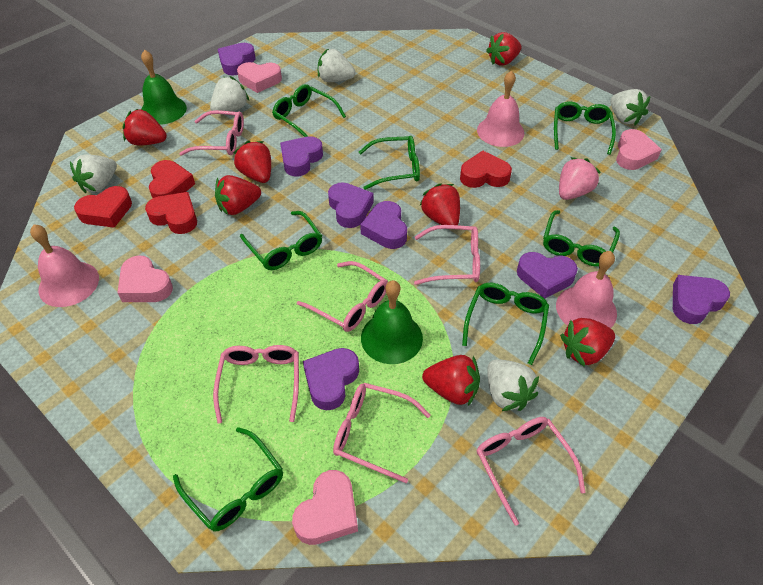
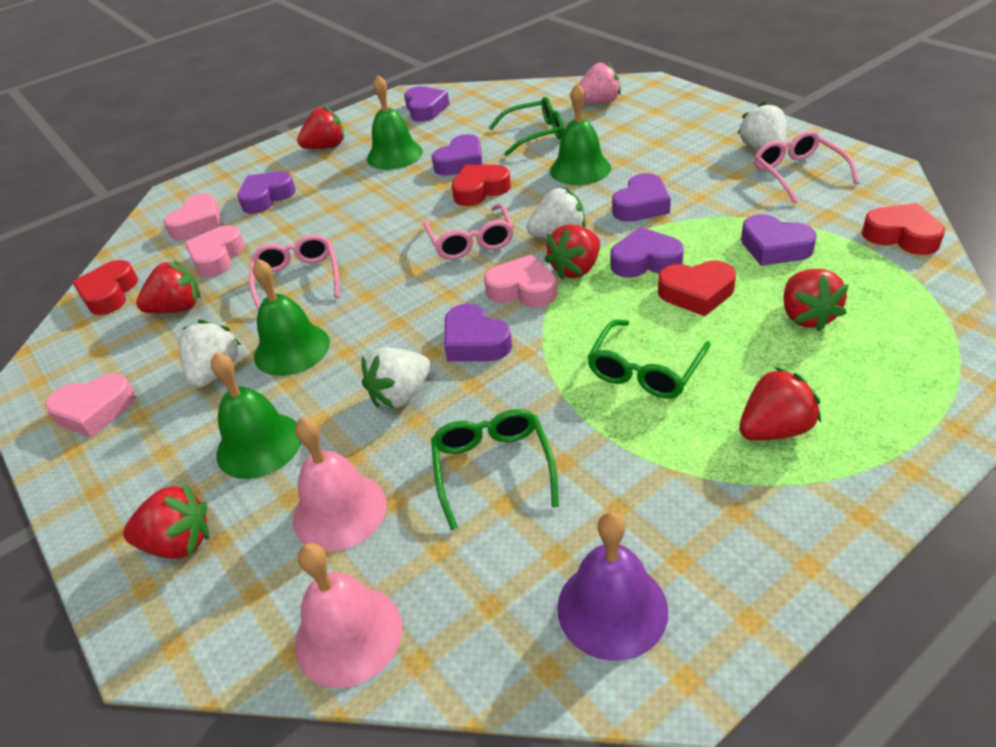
green bell: 2 -> 4
green glasses: 7 -> 3
pink bell: 3 -> 2
pink glasses: 6 -> 3
purple bell: 0 -> 1
red strawberry: 7 -> 6
white strawberry: 5 -> 4

